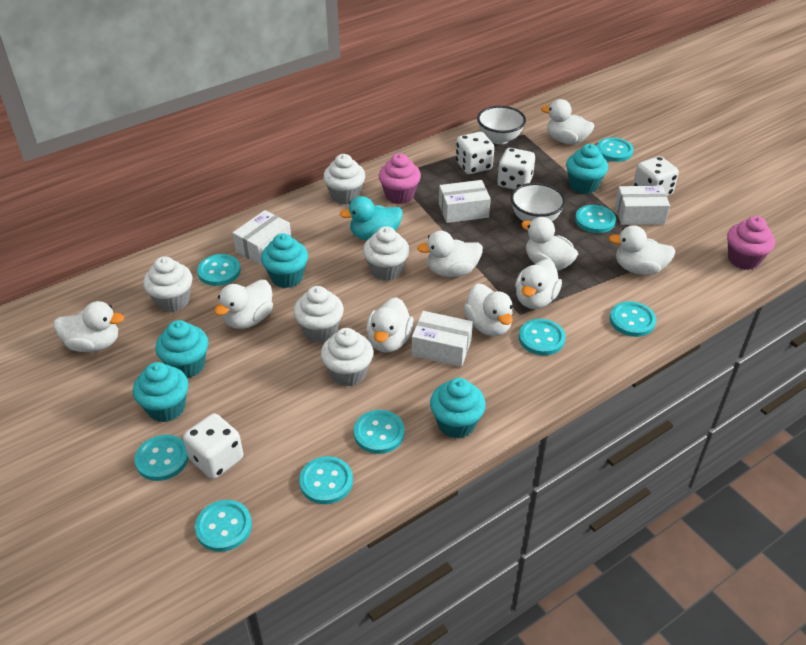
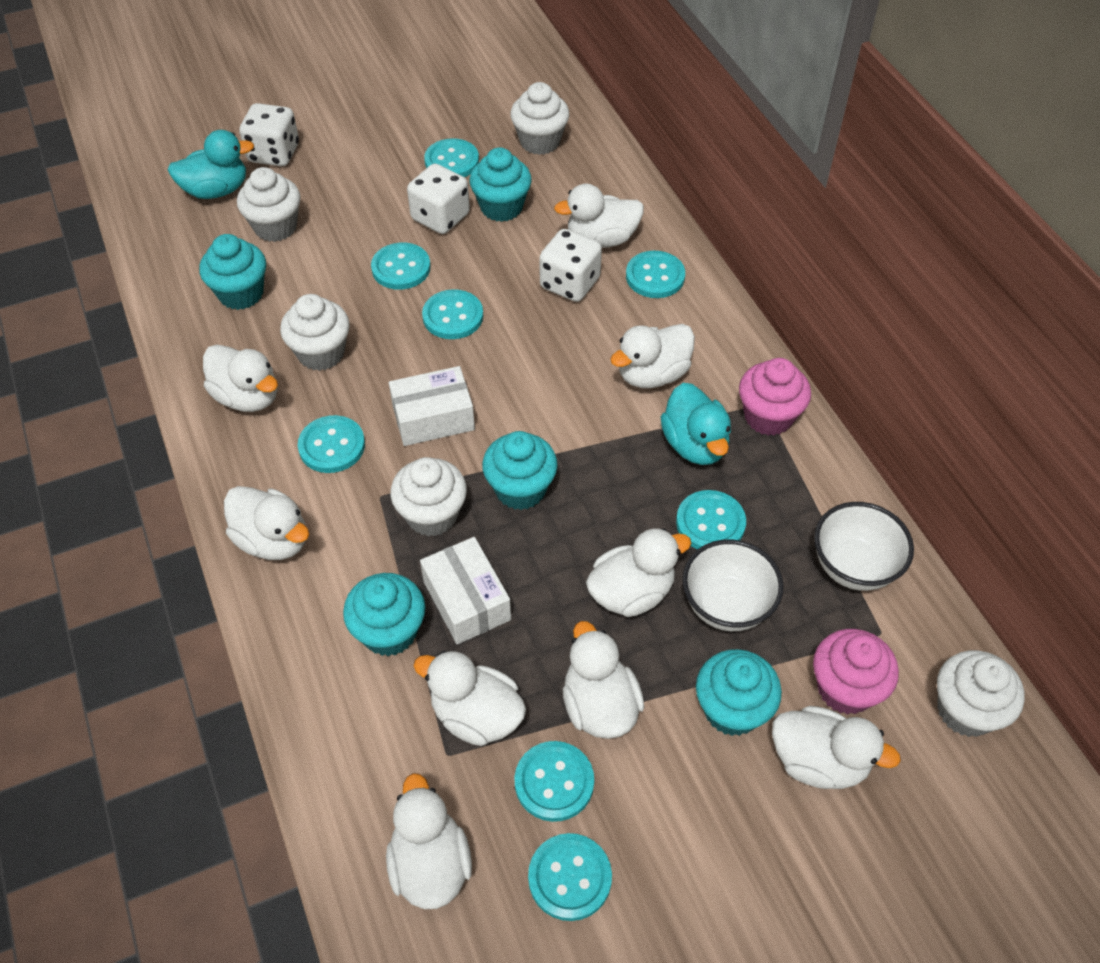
turquoise button: 9 -> 8
turquoise duck: 1 -> 2
white box: 4 -> 2
white dice: 4 -> 3

